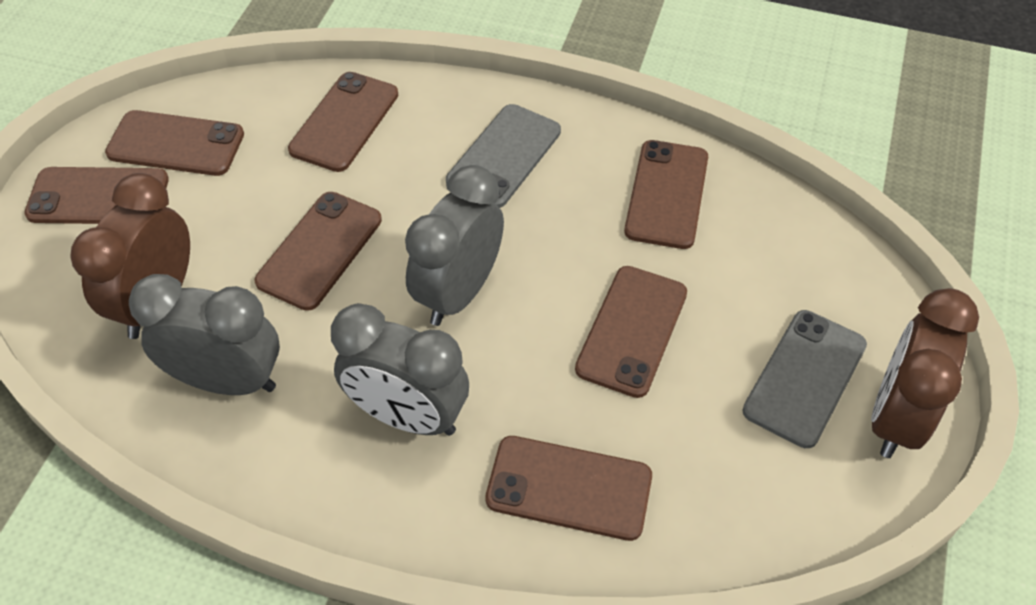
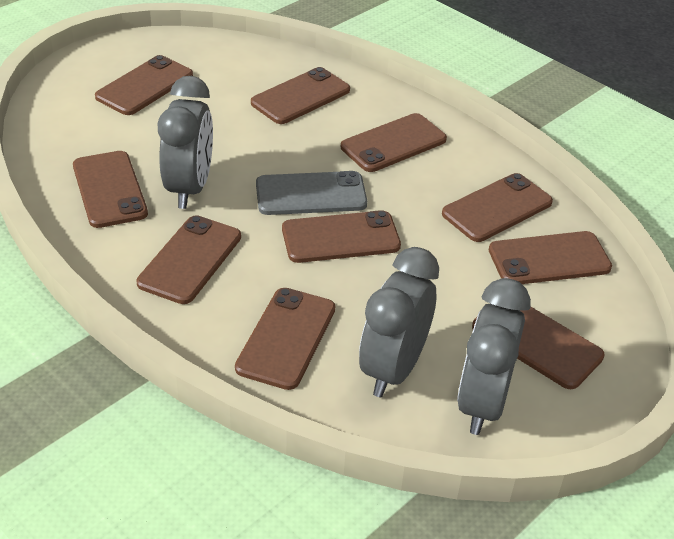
brown clock: 2 -> 0
brown phone: 7 -> 10
grey phone: 2 -> 1

